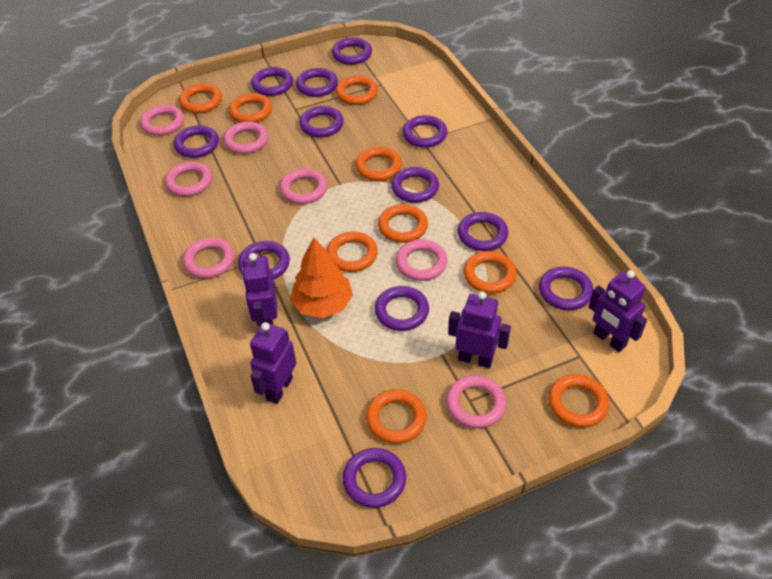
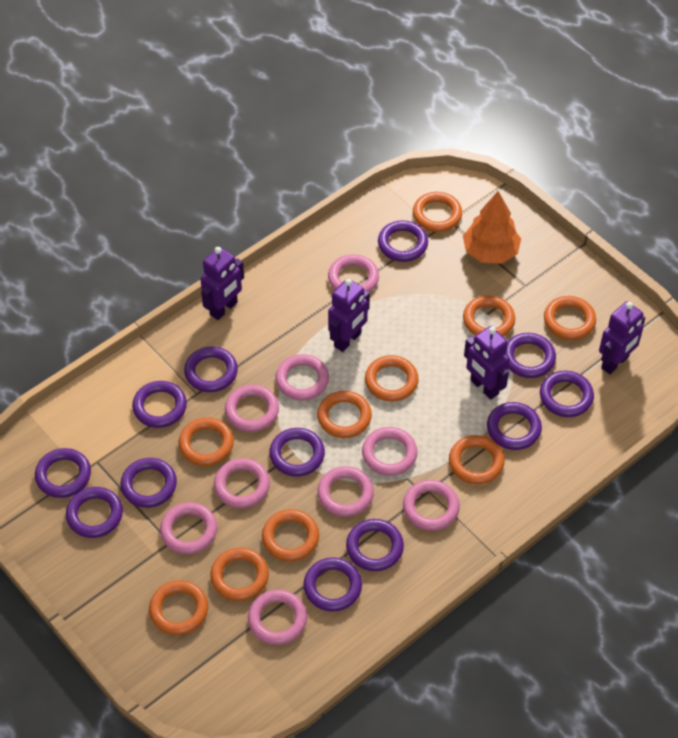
orange ring: 9 -> 10
pink ring: 7 -> 9

